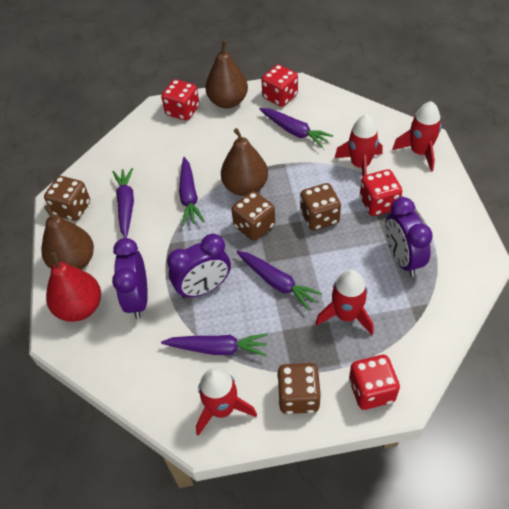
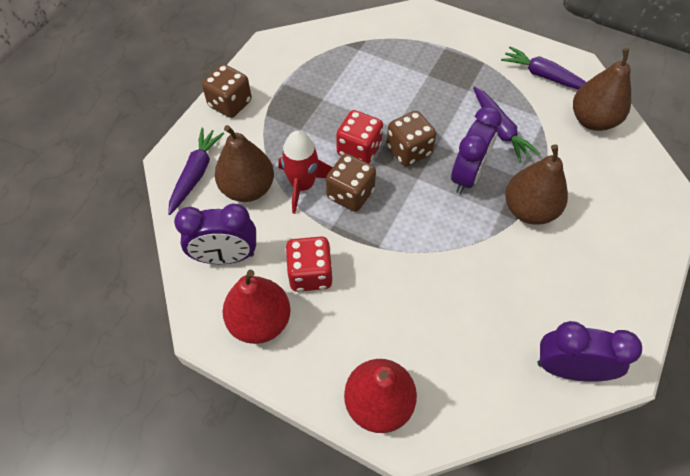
brown dice: 4 -> 3
purple carrot: 5 -> 3
red dice: 4 -> 2
red pear: 1 -> 2
red rocket: 4 -> 1

